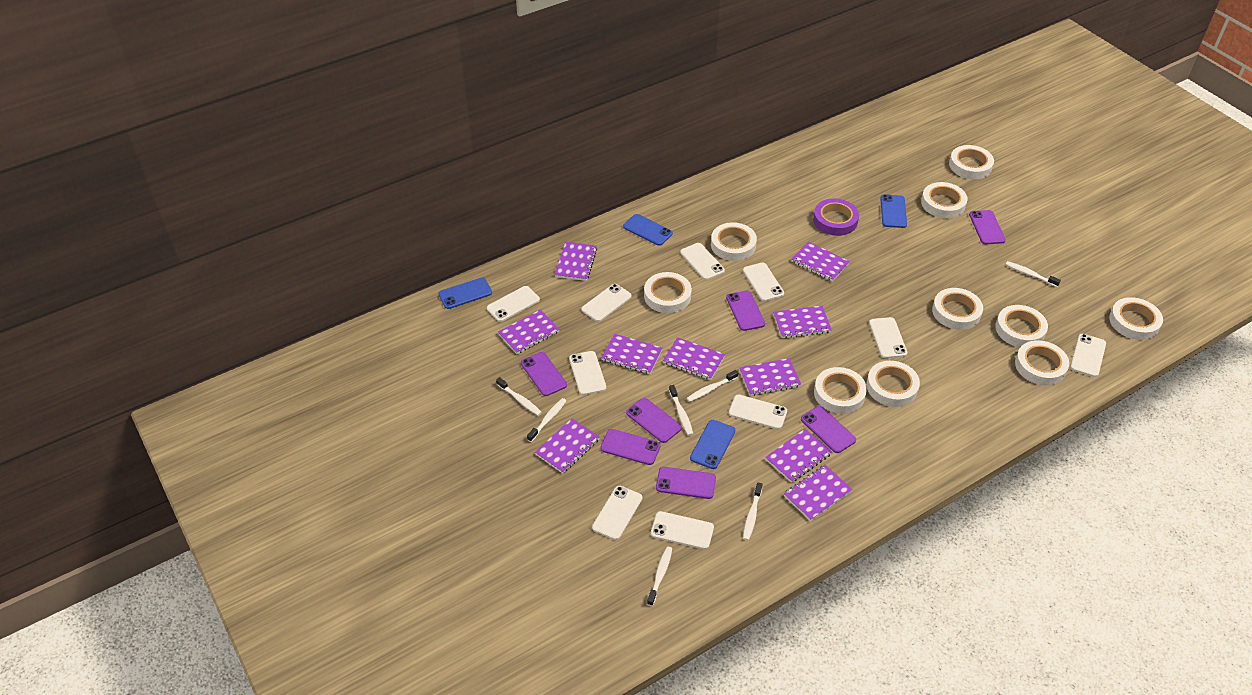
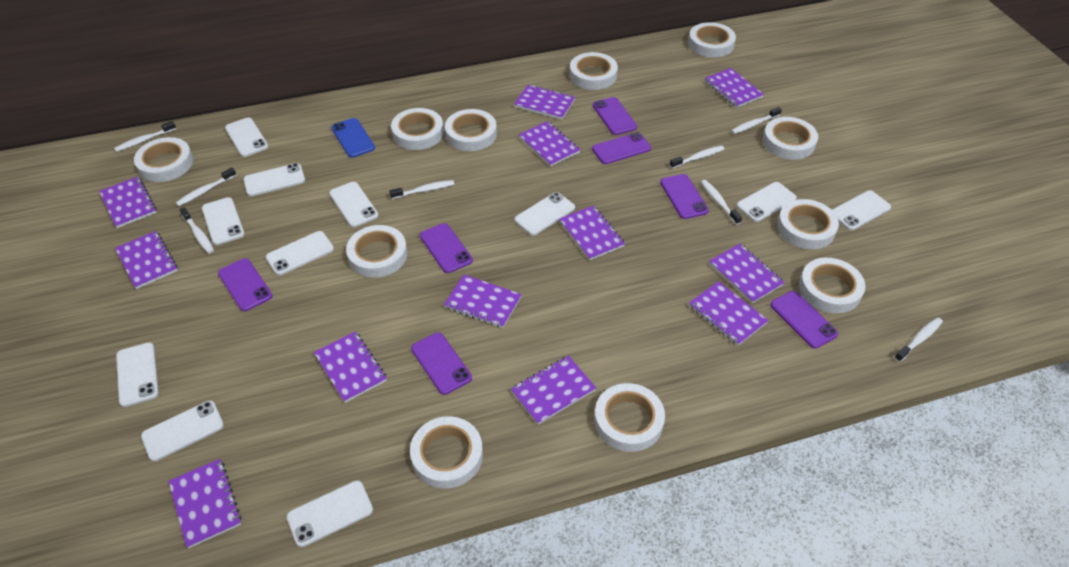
blue phone: 4 -> 1
purple notebook: 10 -> 12
purple tape: 1 -> 0
white phone: 10 -> 11
white tape: 10 -> 11
white toothbrush: 7 -> 8

